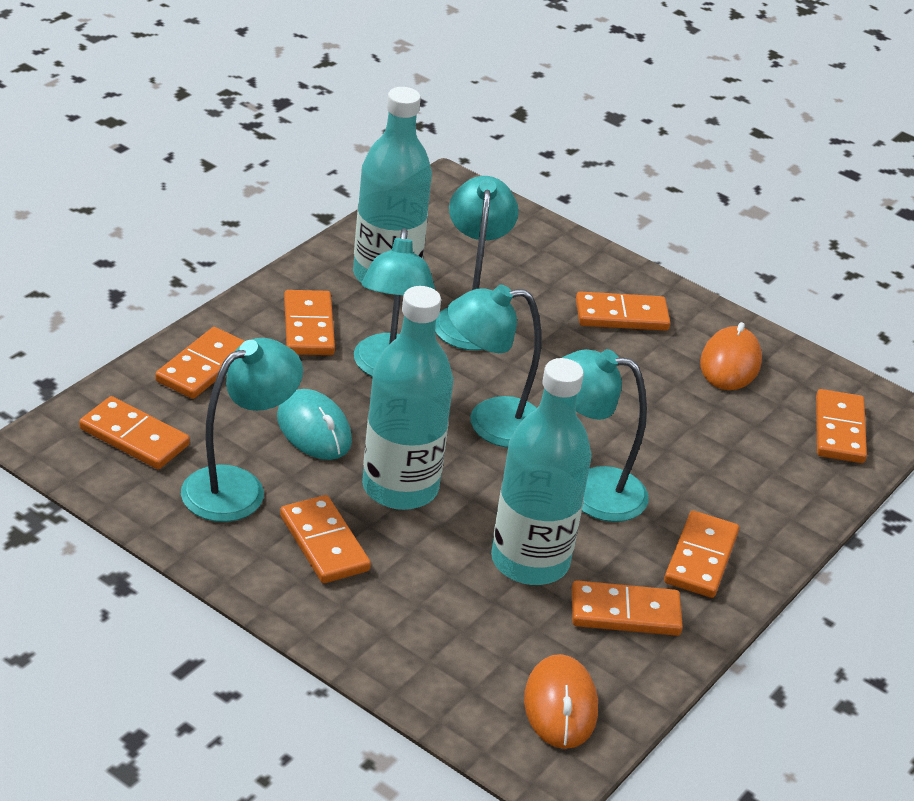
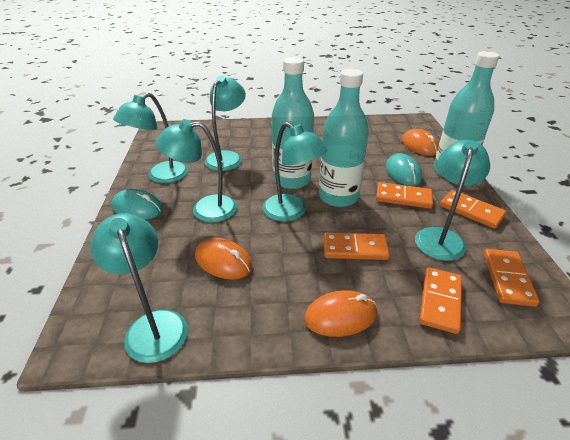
orange domino: 8 -> 5
orange mouse: 2 -> 3
turquoise lamp: 5 -> 6
turquoise mouse: 1 -> 2

